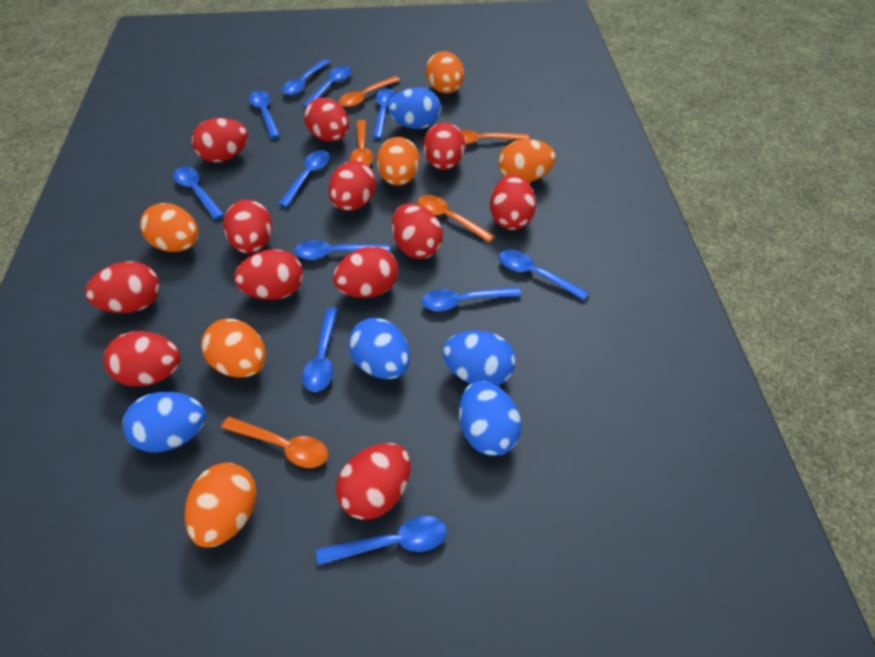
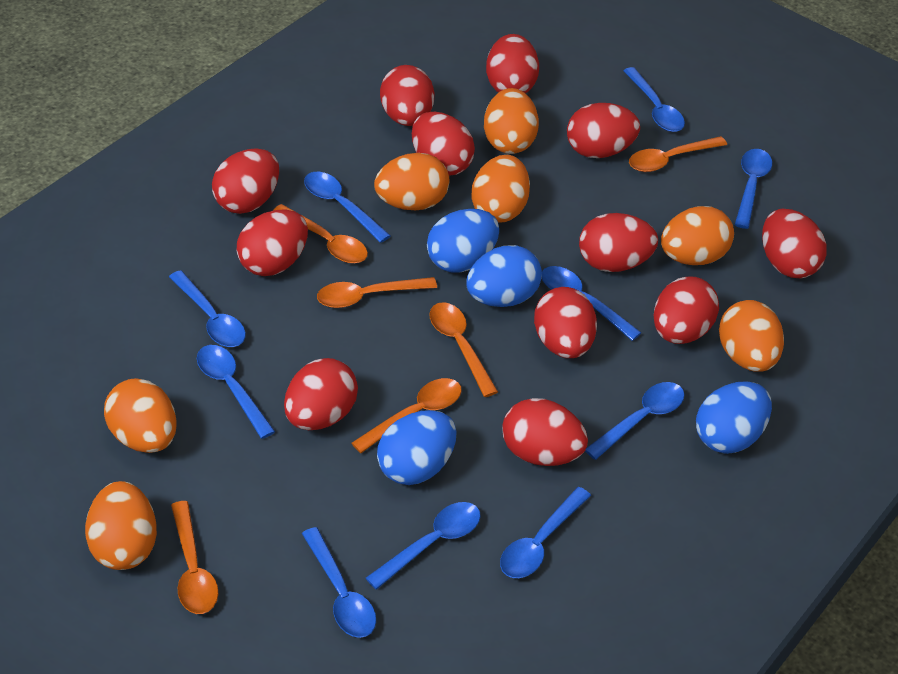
blue egg: 5 -> 4
blue spoon: 11 -> 10
orange egg: 6 -> 7
orange spoon: 5 -> 6

